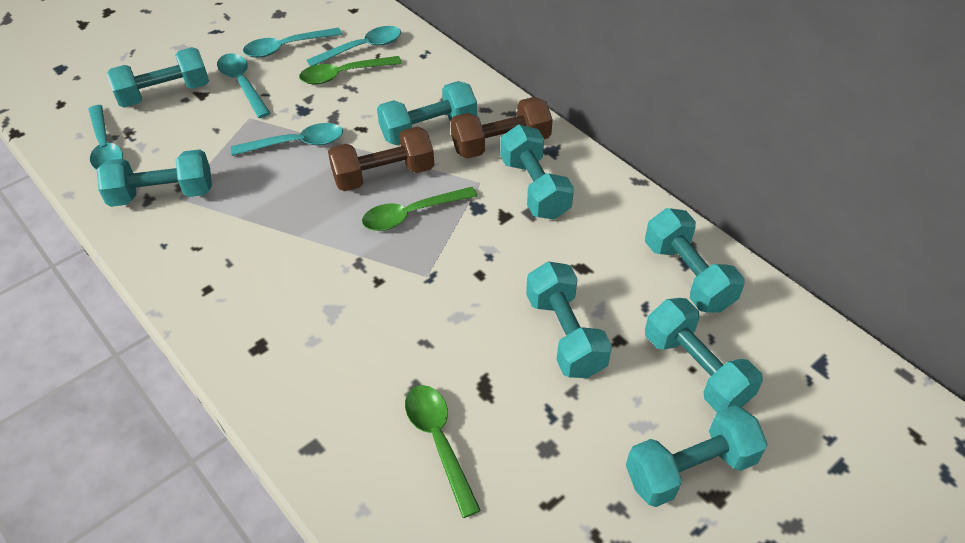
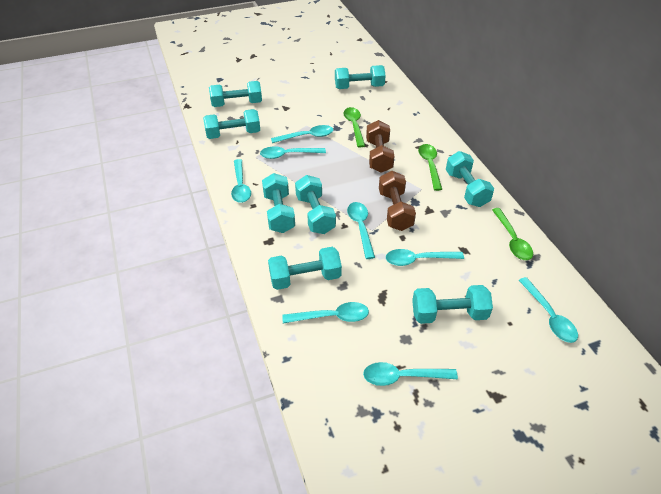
turquoise spoon: 5 -> 8

